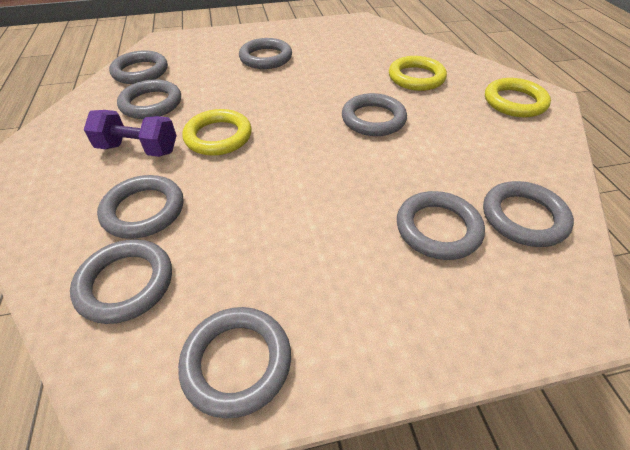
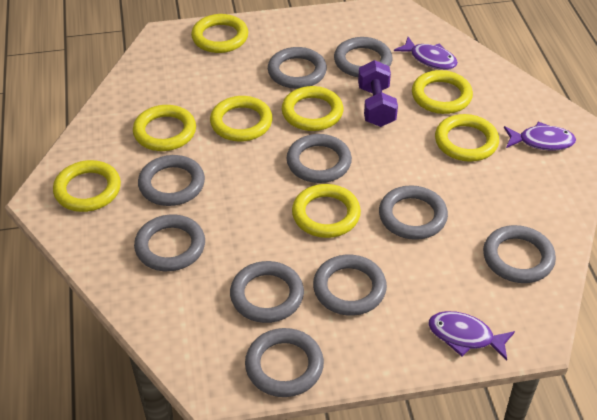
grey ring: 9 -> 10
purple fish: 0 -> 3
yellow ring: 3 -> 8

